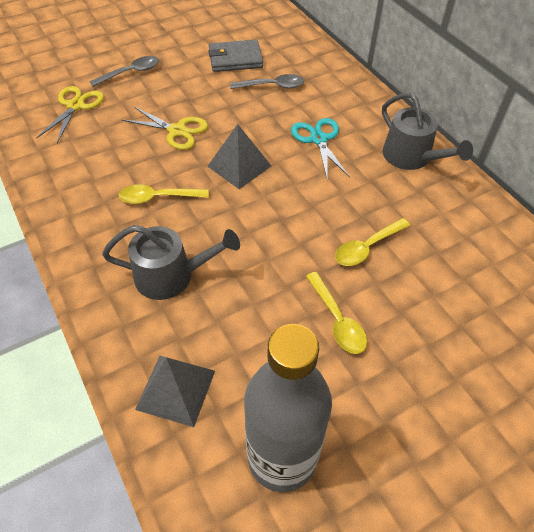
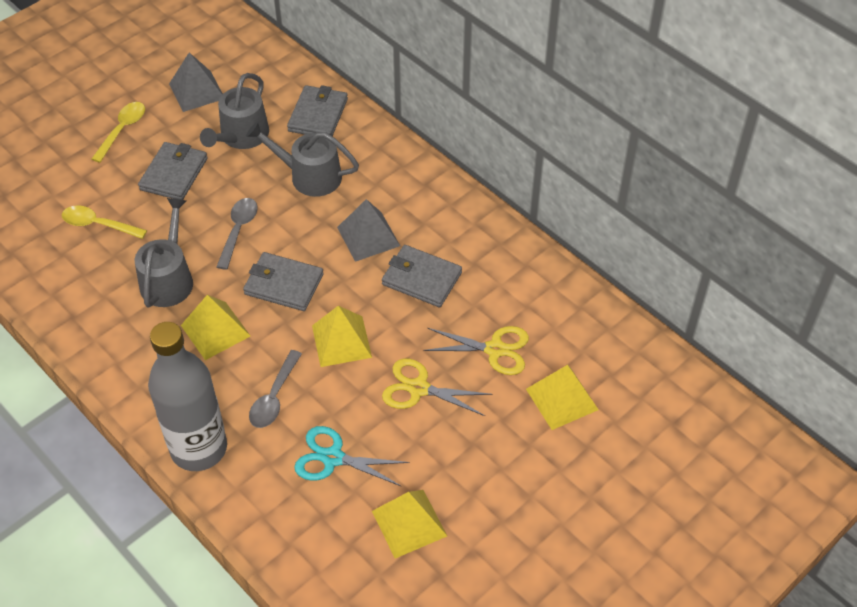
grey wallet: 1 -> 4
grey watering can: 2 -> 3
yellow pyramid: 0 -> 4
yellow spoon: 3 -> 2

